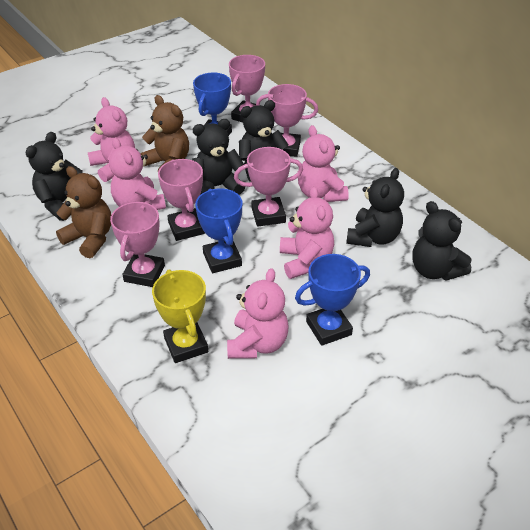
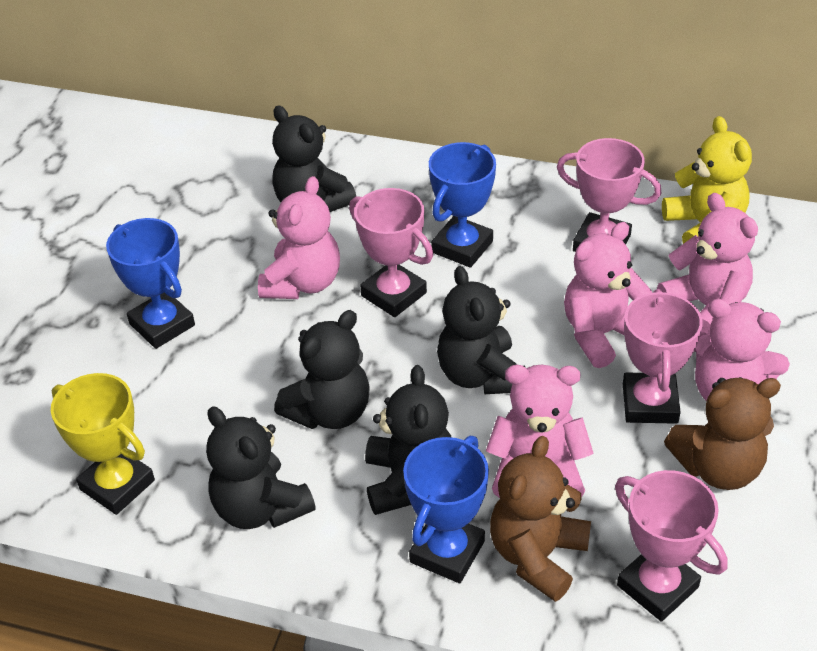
pink trophy: 5 -> 4
yellow teddy bear: 0 -> 1

